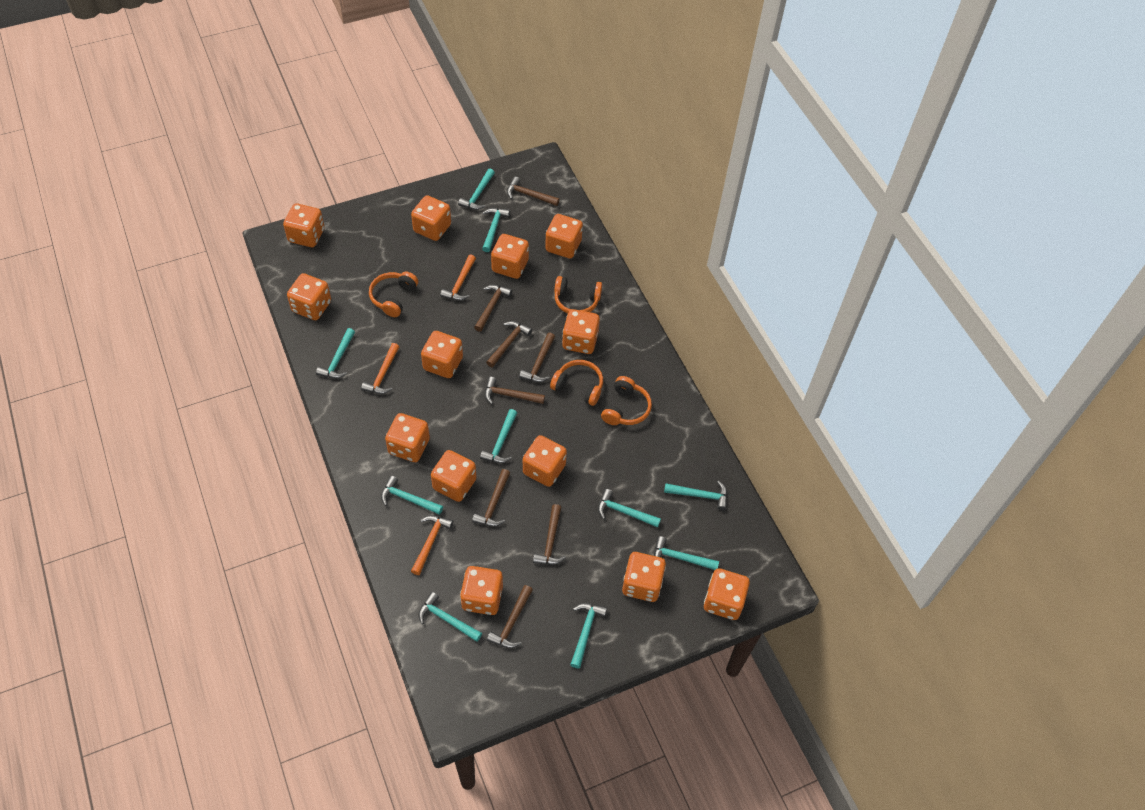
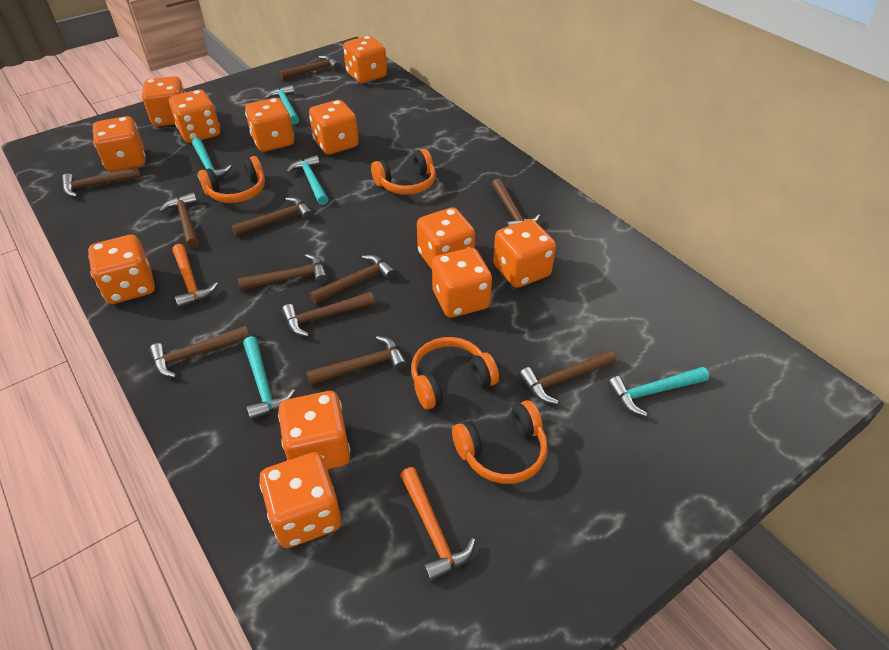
brown hammer: 8 -> 11
orange dice: 13 -> 12
orange hammer: 3 -> 2
turquoise hammer: 10 -> 5

